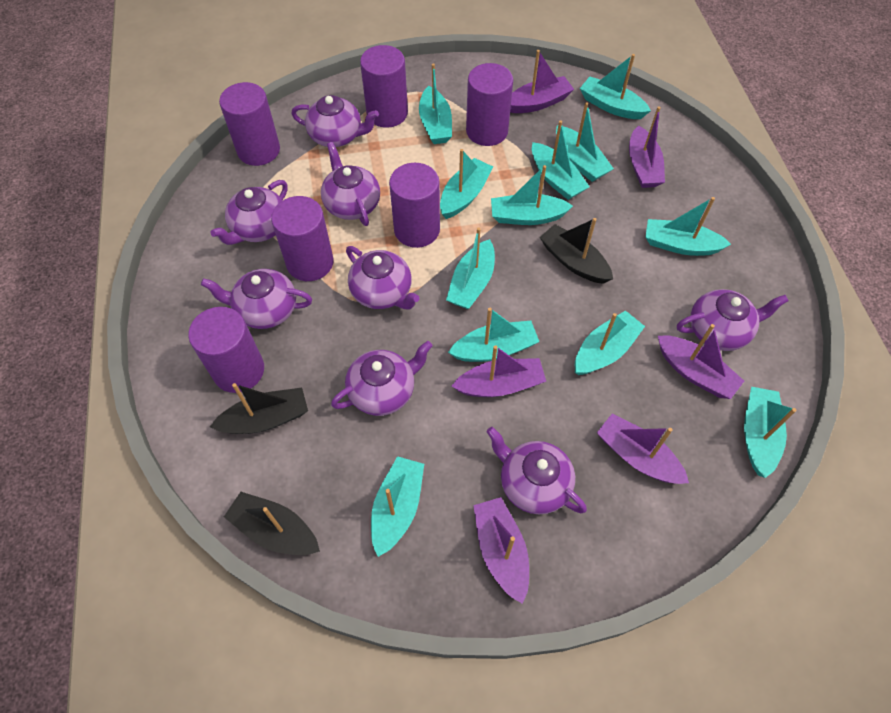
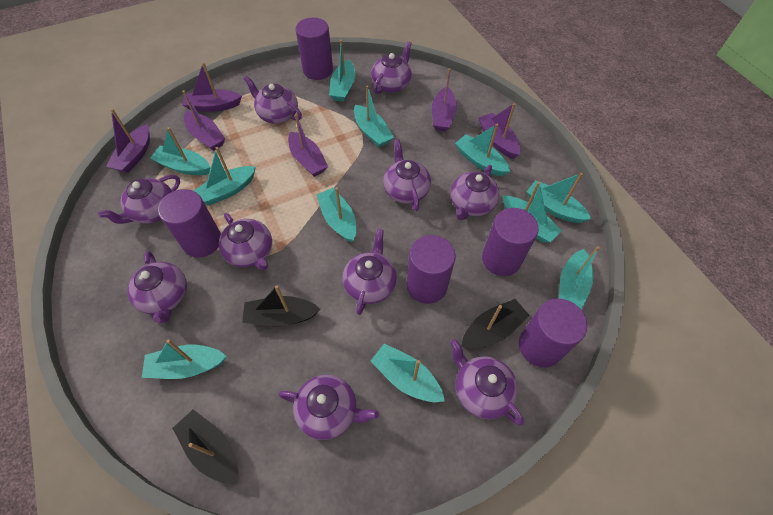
purple cylinder: 6 -> 5
purple teapot: 8 -> 10
turquoise boat: 12 -> 11

